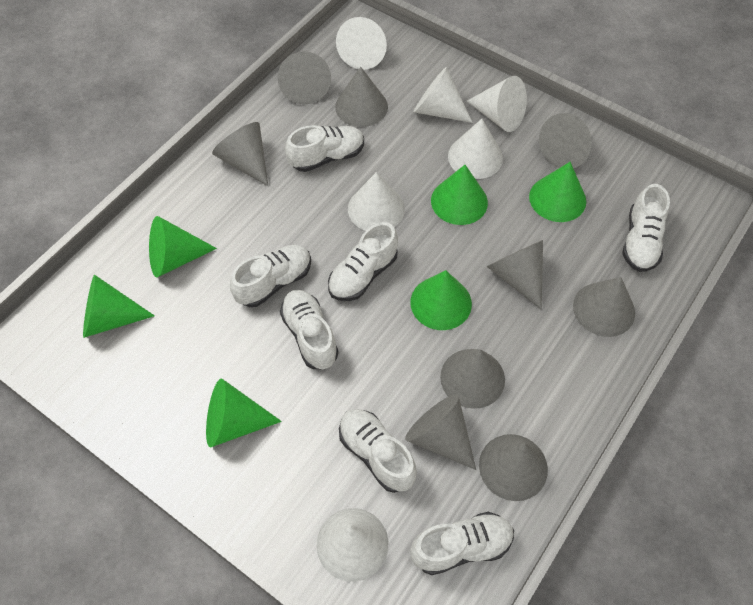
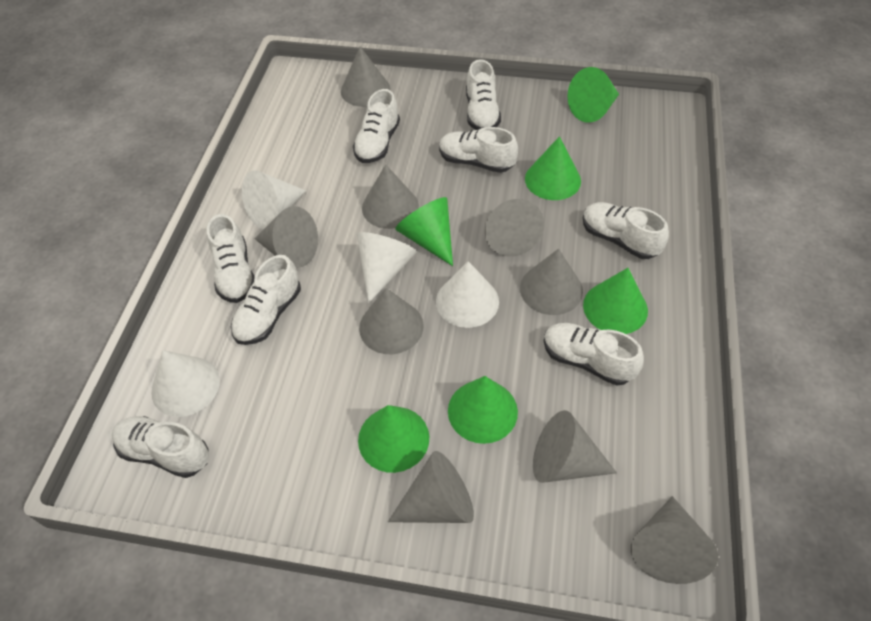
white cone: 6 -> 4
white shoe: 7 -> 8

